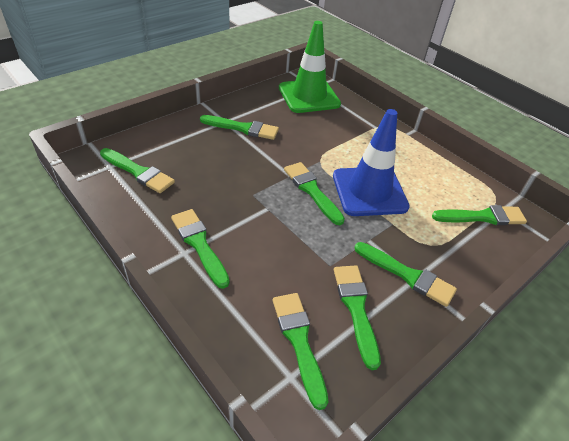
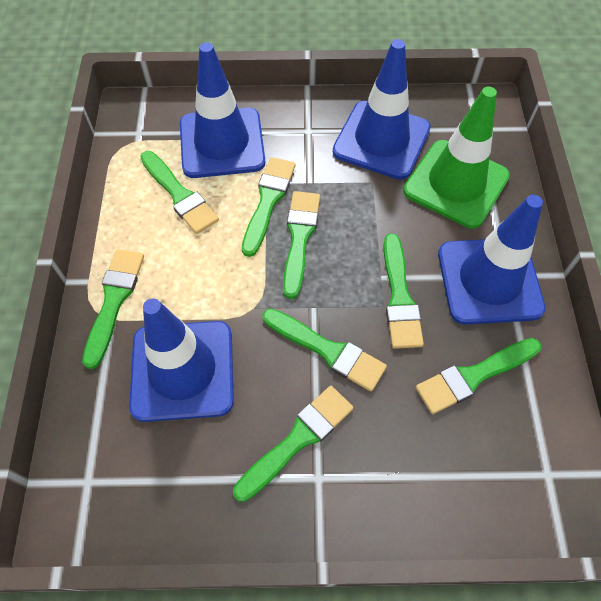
blue traffic cone: 1 -> 4

